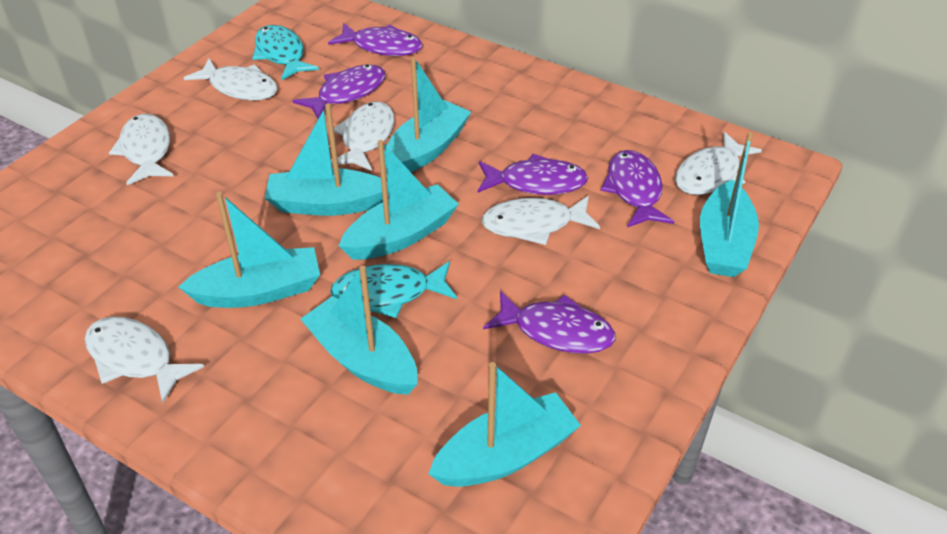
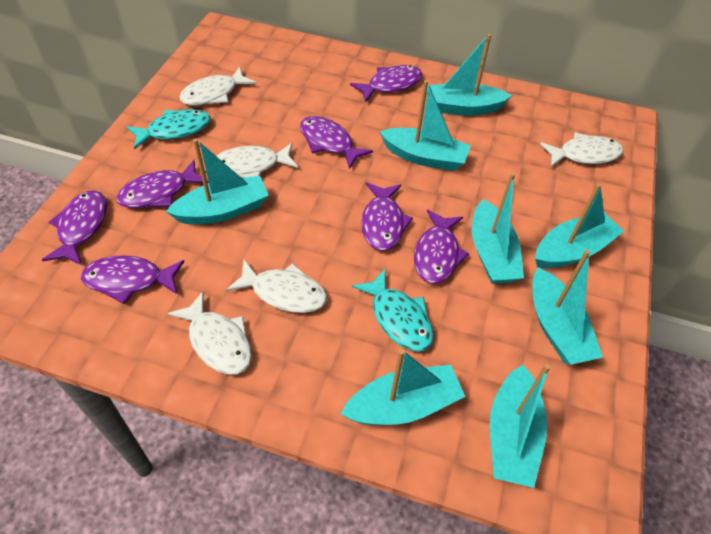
purple fish: 5 -> 7
turquoise boat: 7 -> 8
white fish: 6 -> 5

